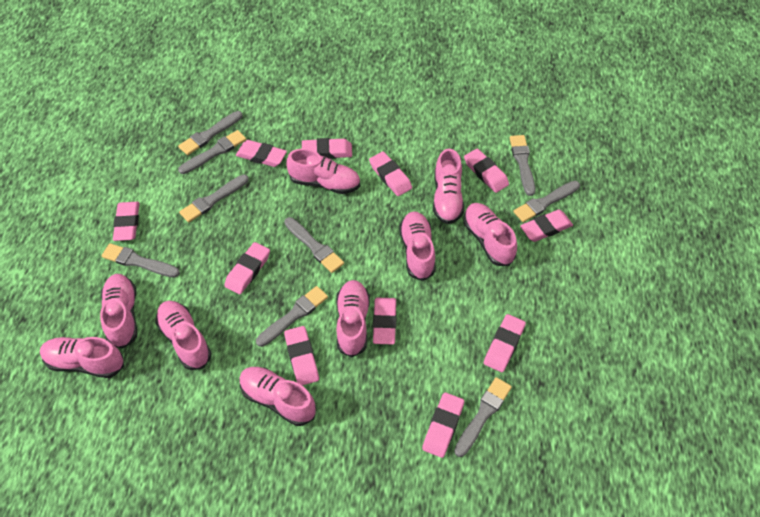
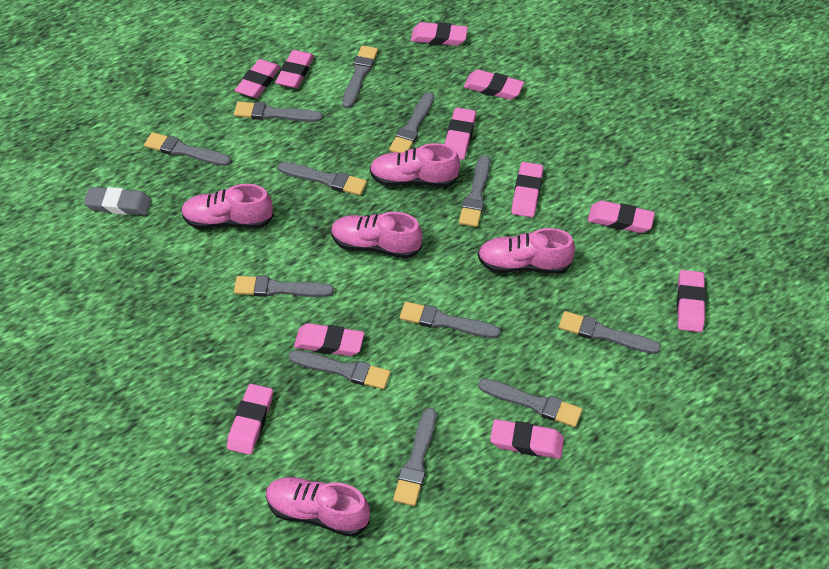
grey brush: 9 -> 12
grey eraser: 0 -> 1
pink shoe: 9 -> 5

